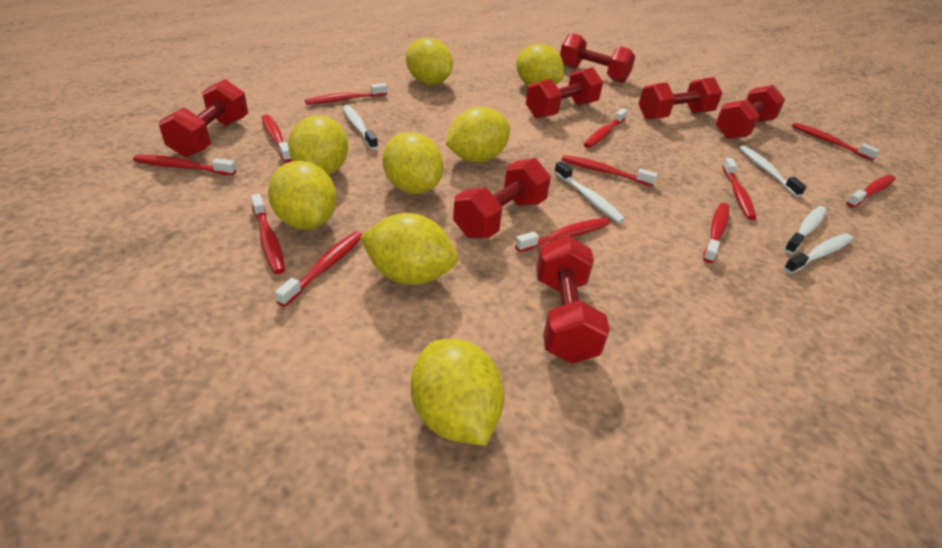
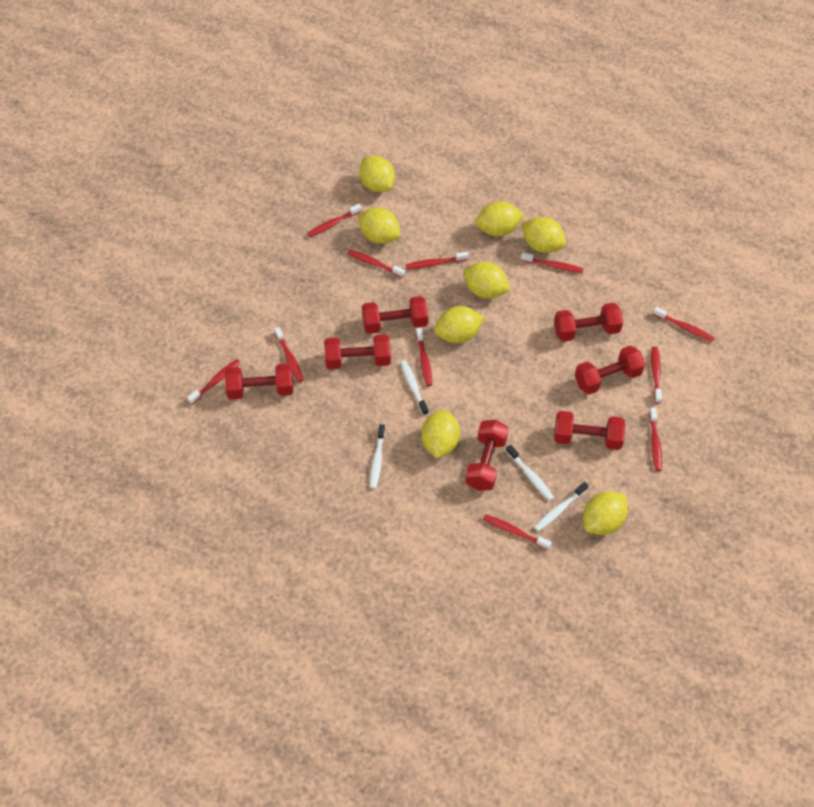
red toothbrush: 12 -> 11
white toothbrush: 5 -> 4

